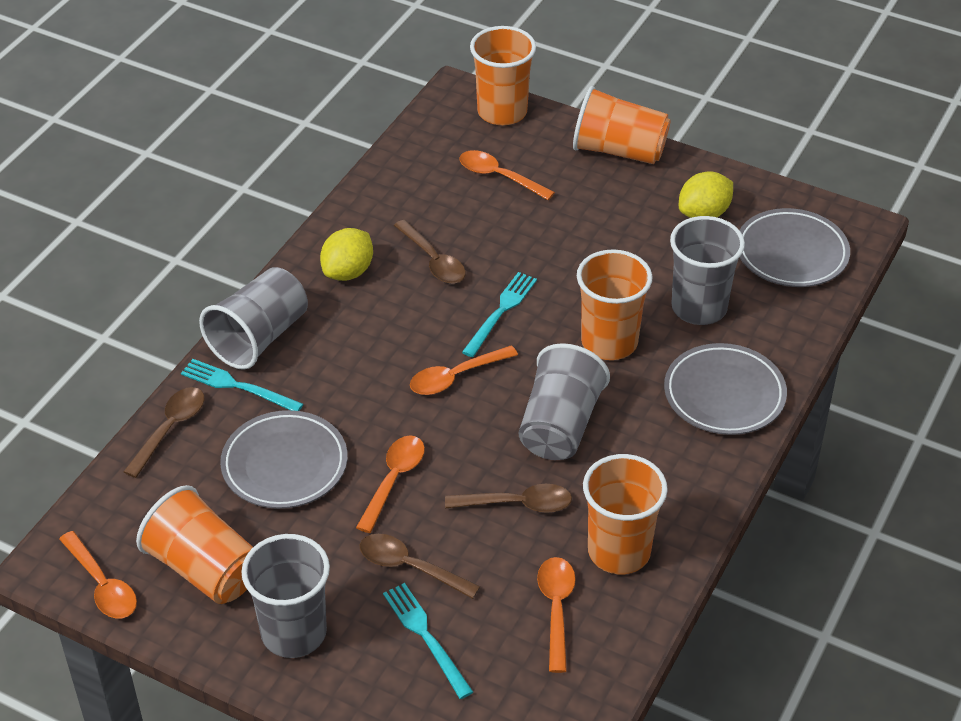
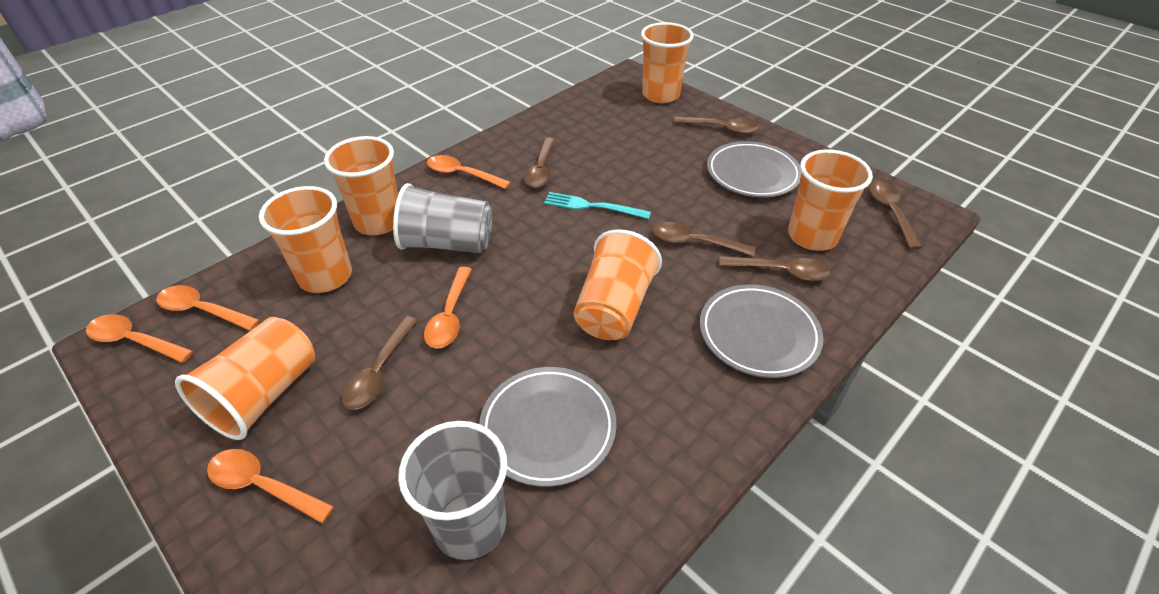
brown spoon: 4 -> 6
grey cup: 4 -> 2
orange cup: 5 -> 6
turquoise fork: 3 -> 1
yellow lemon: 2 -> 0

